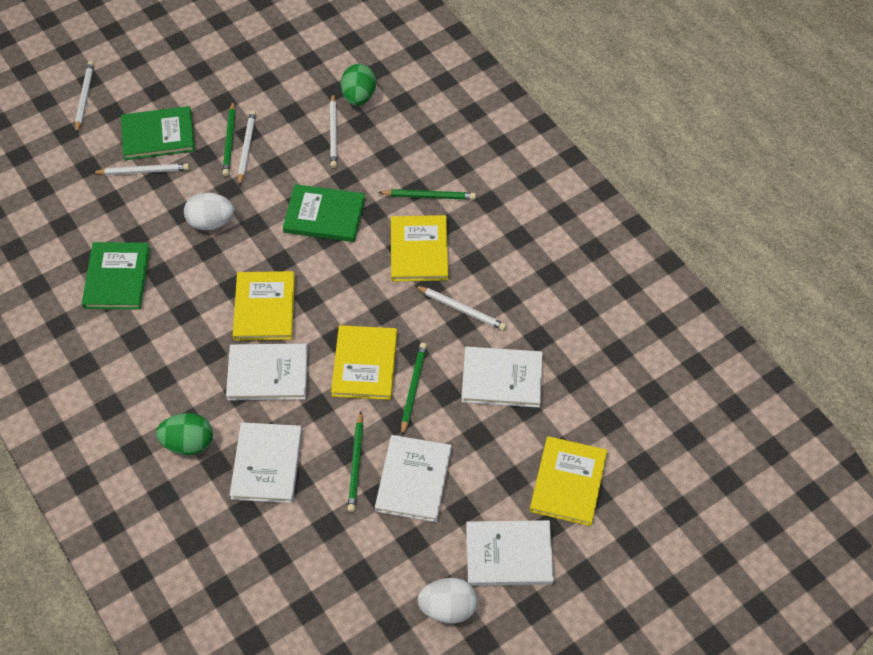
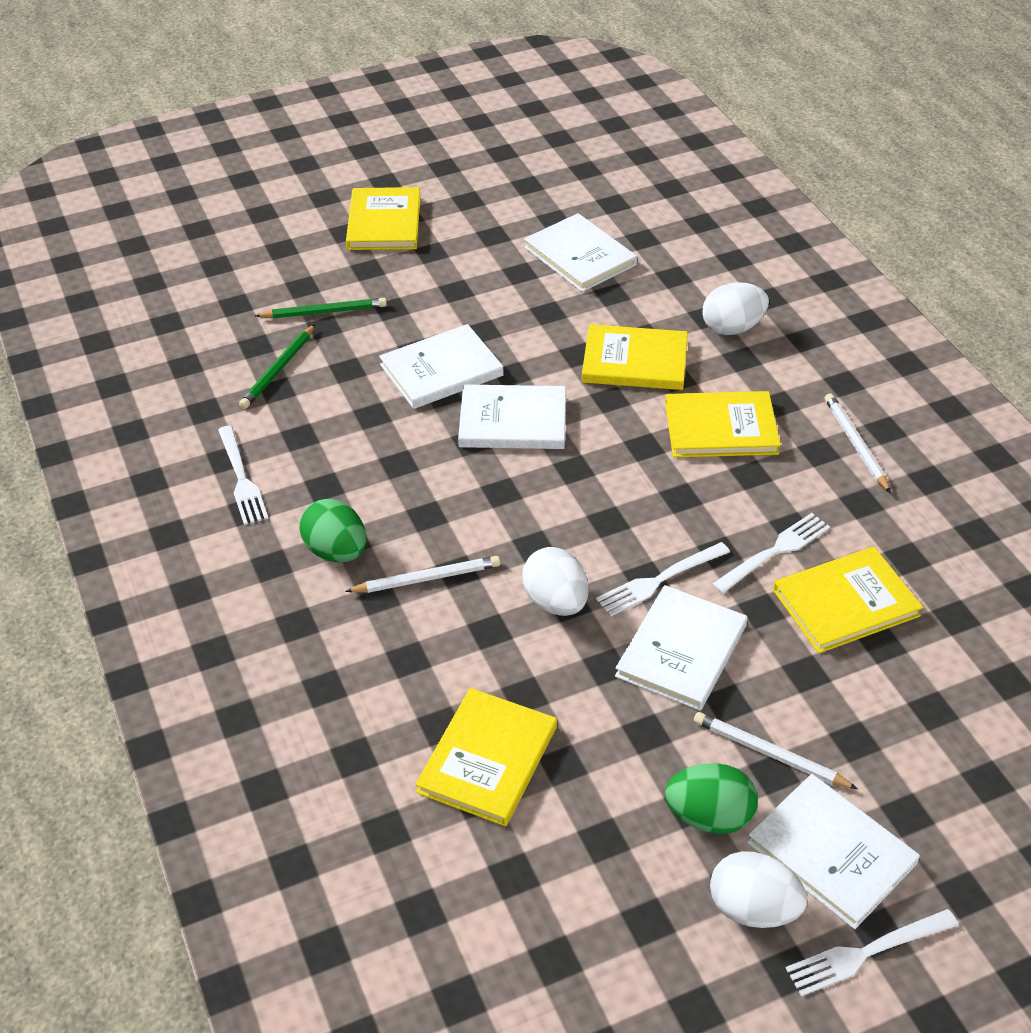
green book: 3 -> 0
green pencil: 4 -> 2
white egg: 2 -> 3
white fork: 0 -> 4
white pencil: 5 -> 3
yellow book: 4 -> 5

